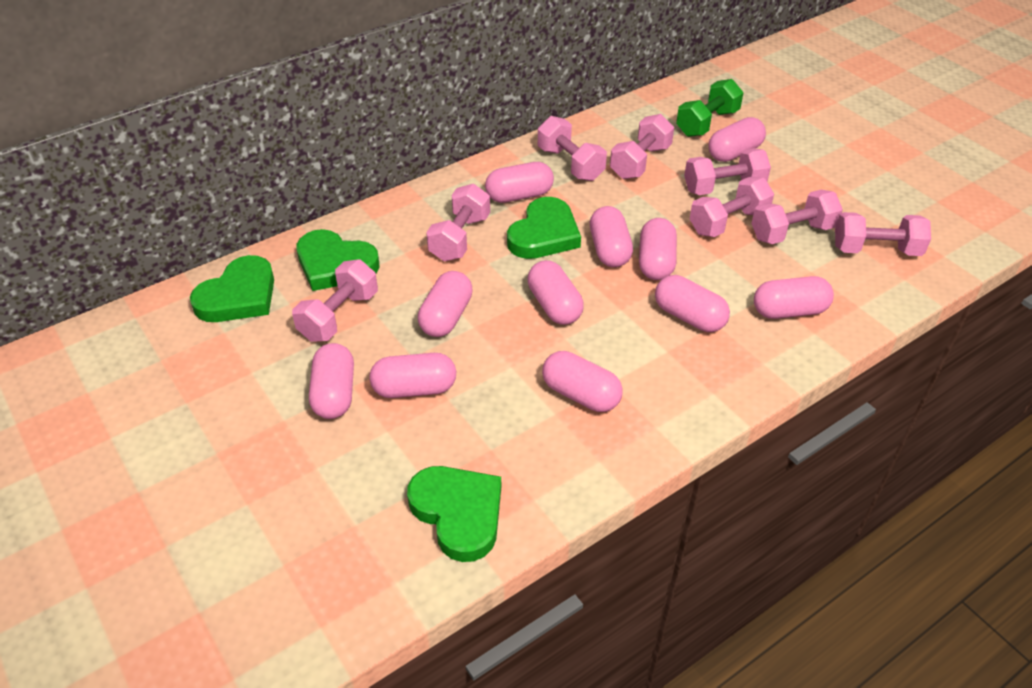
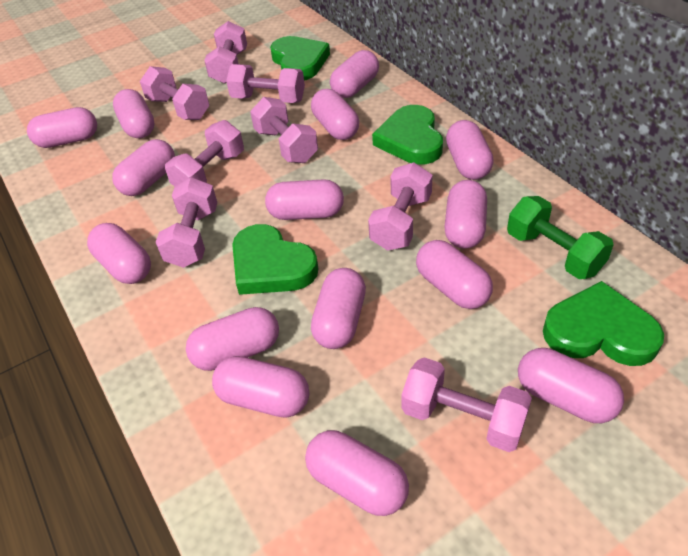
pink capsule: 11 -> 15

